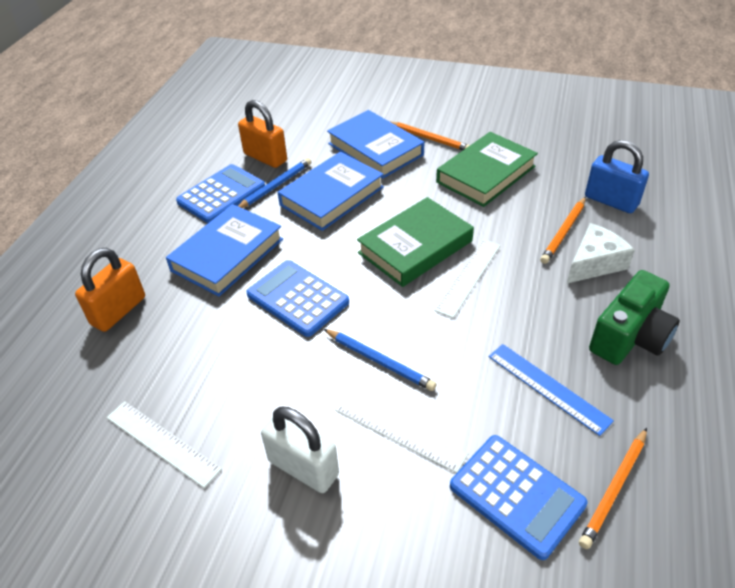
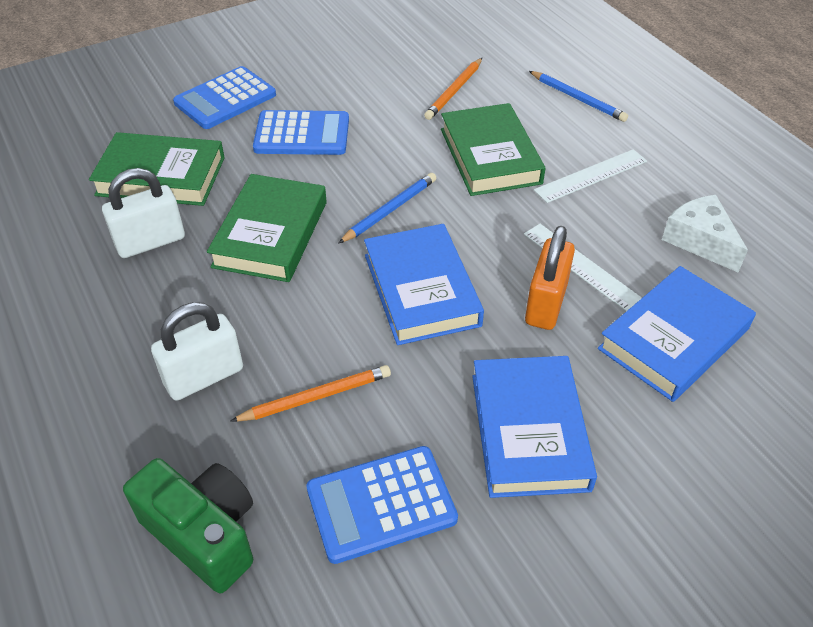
blue padlock: 1 -> 0
blue ruler: 1 -> 0
green book: 2 -> 3
orange padlock: 2 -> 1
orange pencil: 3 -> 2
white padlock: 1 -> 2
white ruler: 3 -> 2

